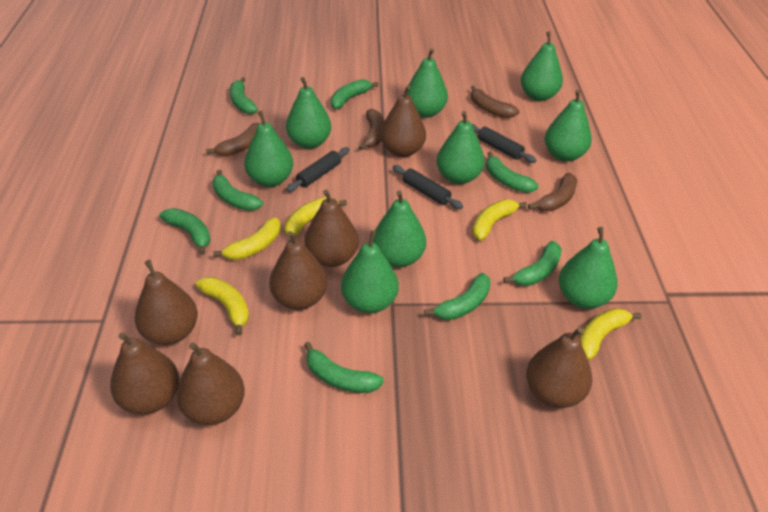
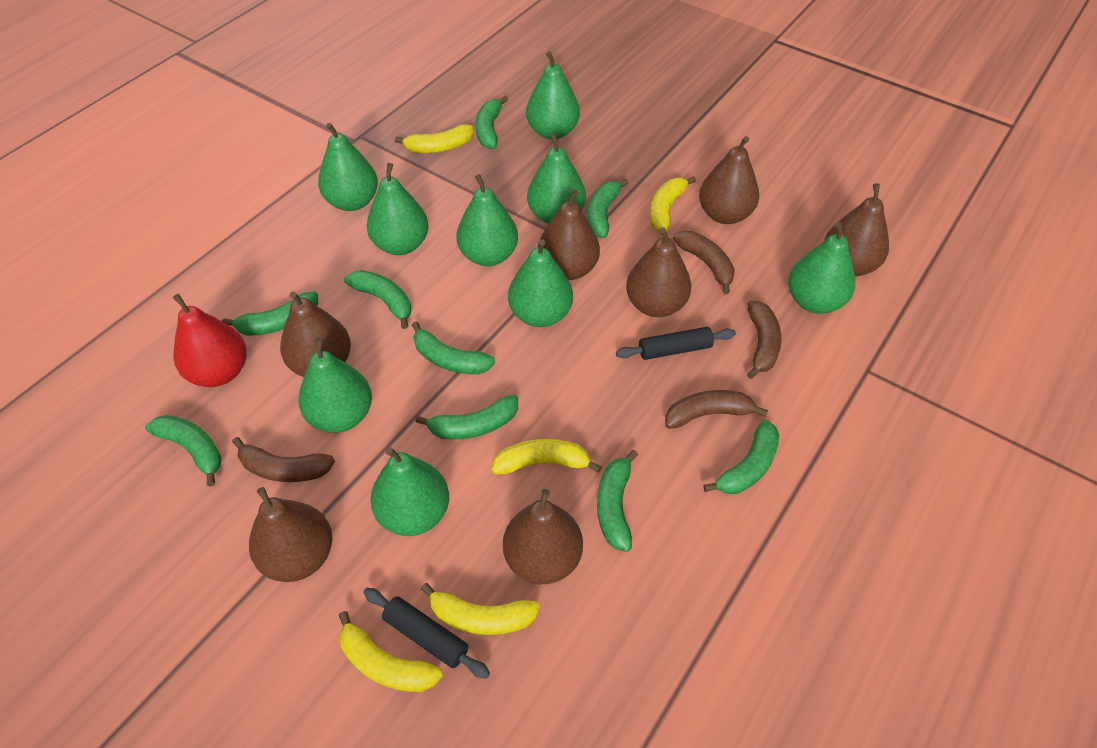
black rolling pin: 3 -> 2
green banana: 8 -> 9
red pear: 0 -> 1

